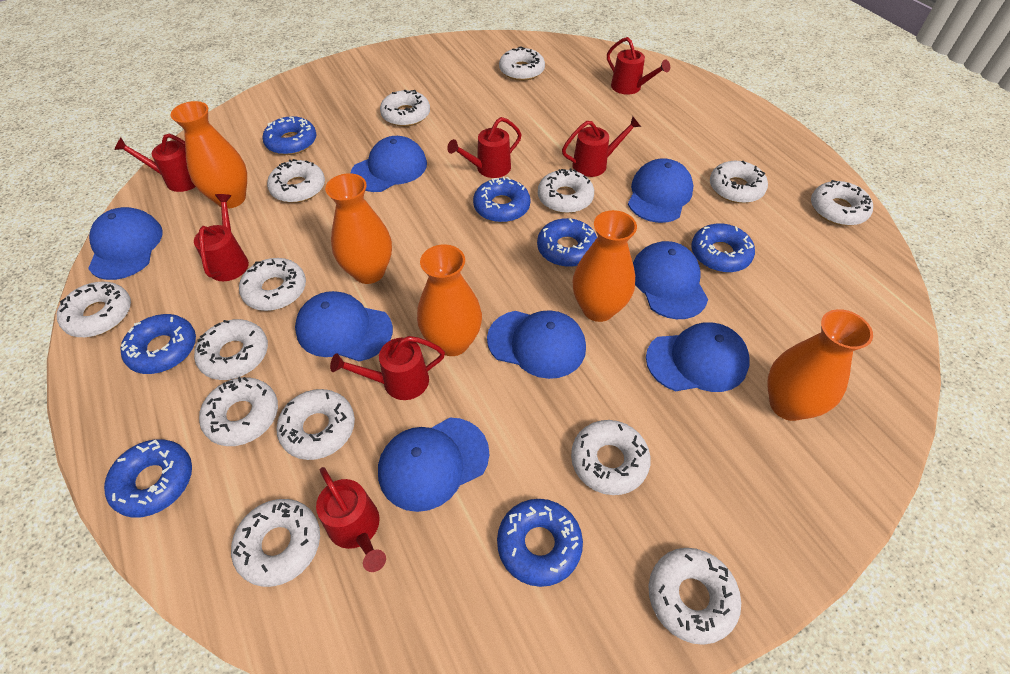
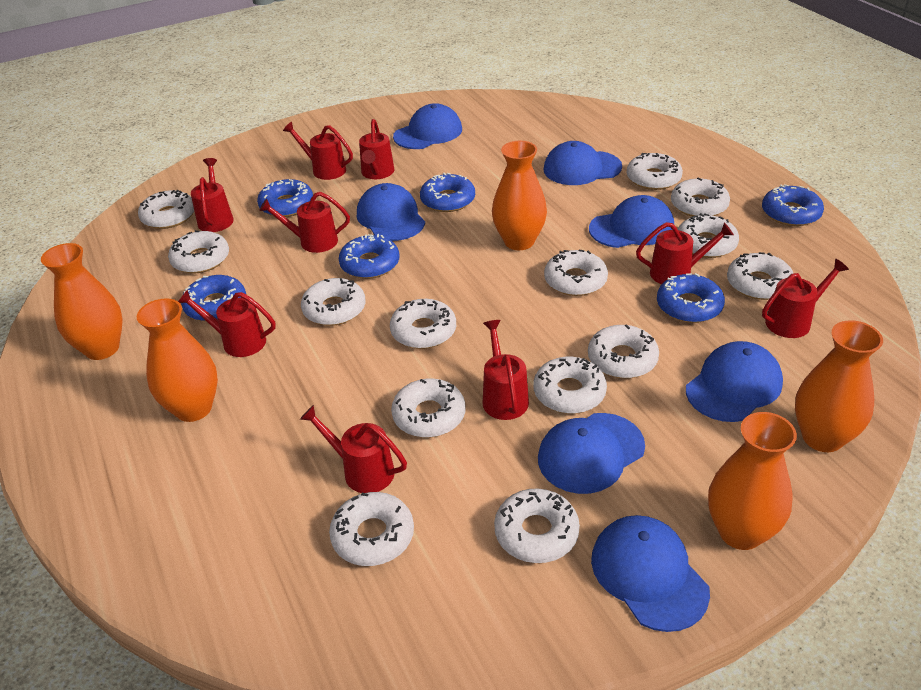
blue cap: 8 -> 7
blue donut: 7 -> 6
red watering can: 7 -> 9

